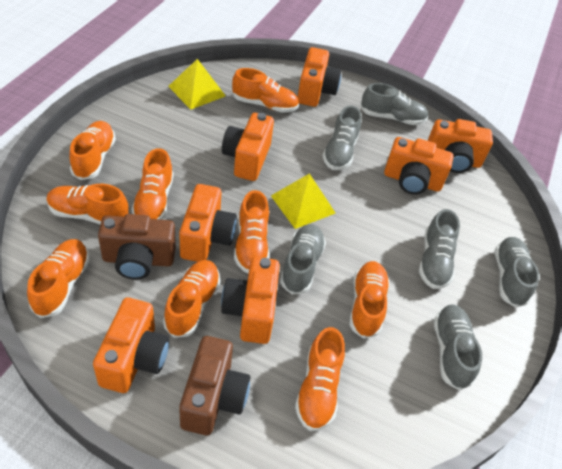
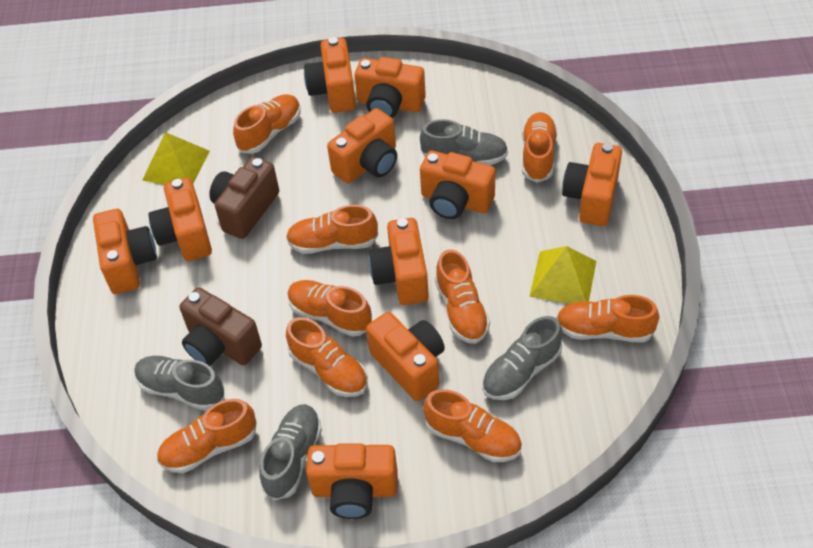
grey shoe: 6 -> 4
orange camera: 7 -> 10

